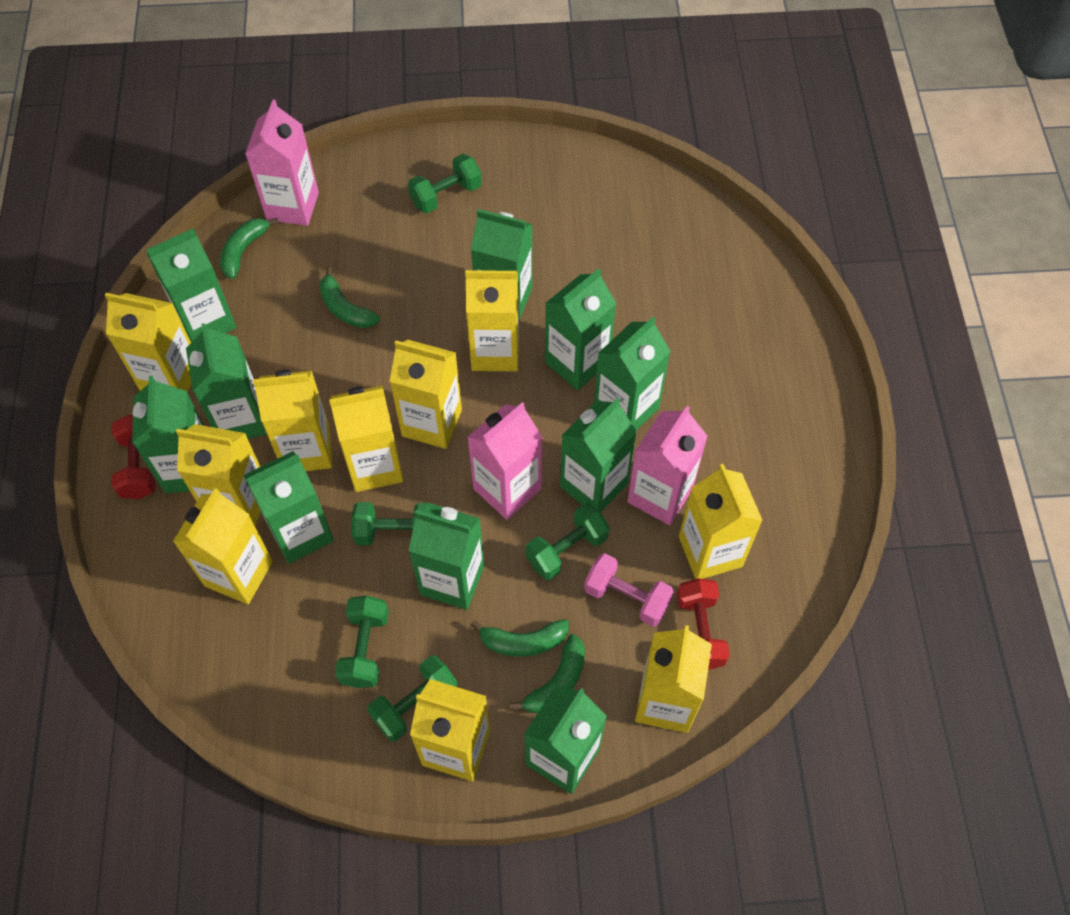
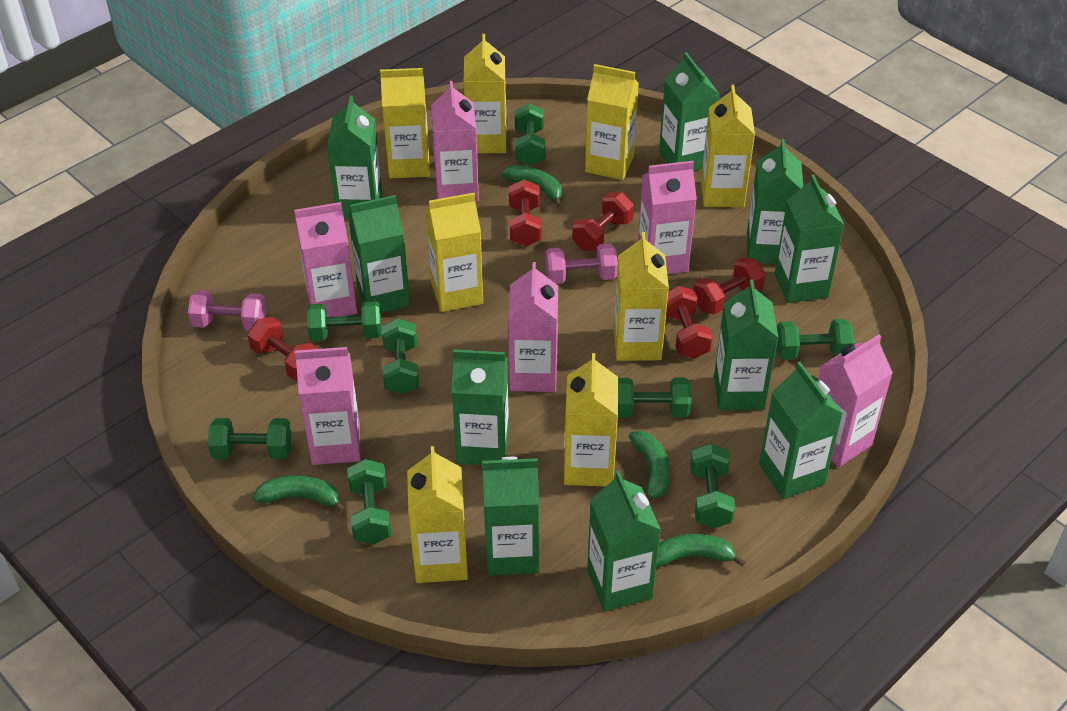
green dumbbell: 5 -> 8
pink carton: 3 -> 6
pink dumbbell: 1 -> 2
red dumbbell: 2 -> 5
yellow carton: 10 -> 8

